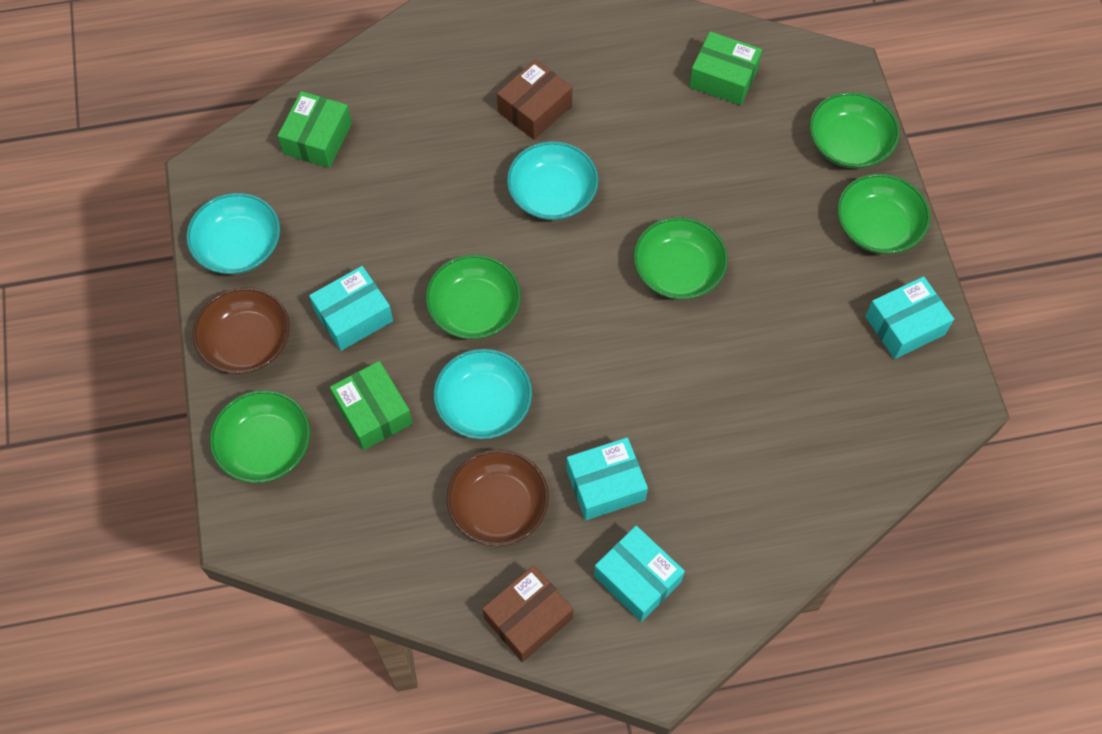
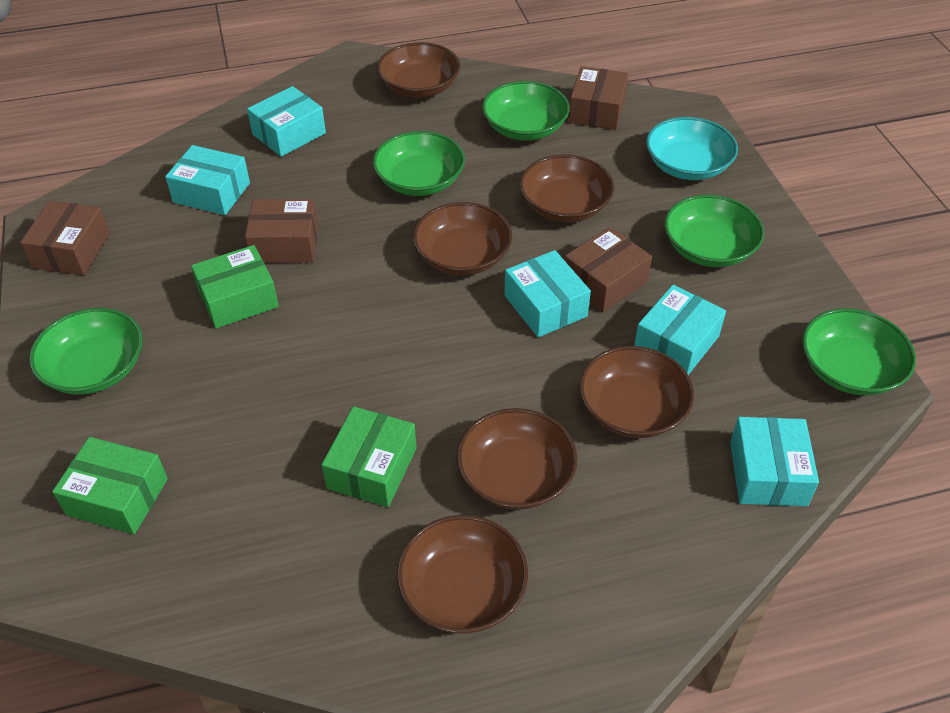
brown bowl: 2 -> 6
brown box: 2 -> 4
turquoise bowl: 3 -> 1
turquoise box: 4 -> 5

